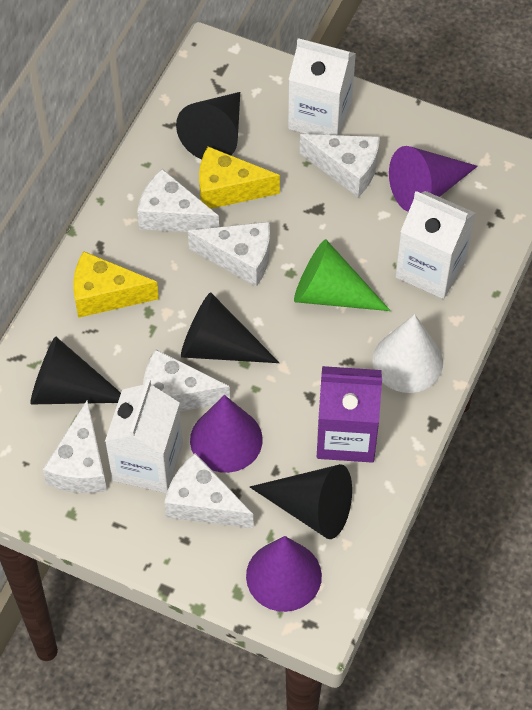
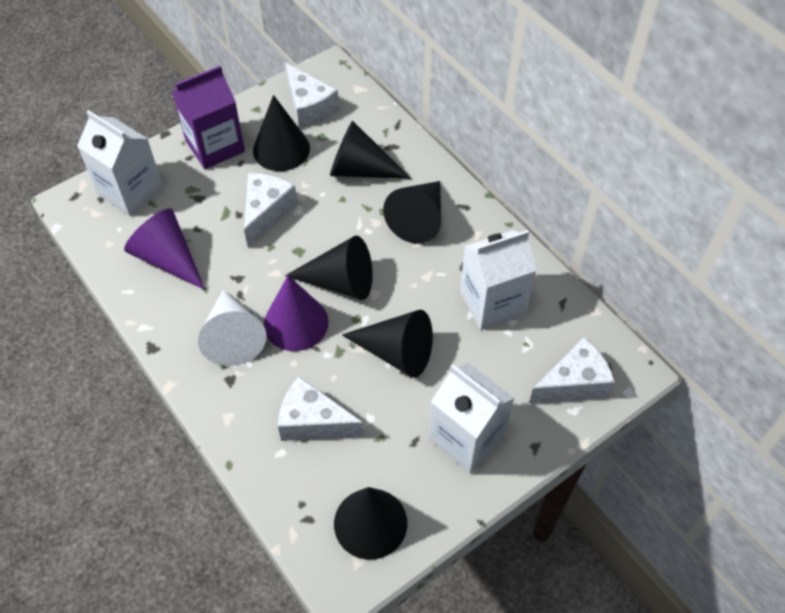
black cone: 4 -> 6
green cone: 1 -> 0
purple cone: 3 -> 2
white cheese: 6 -> 4
yellow cheese: 2 -> 0

